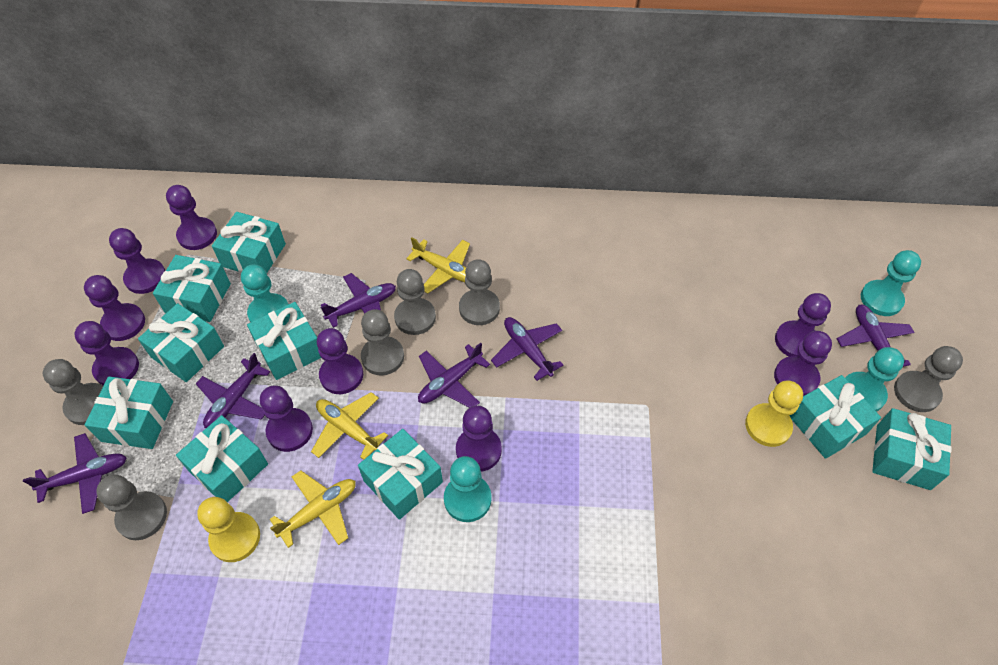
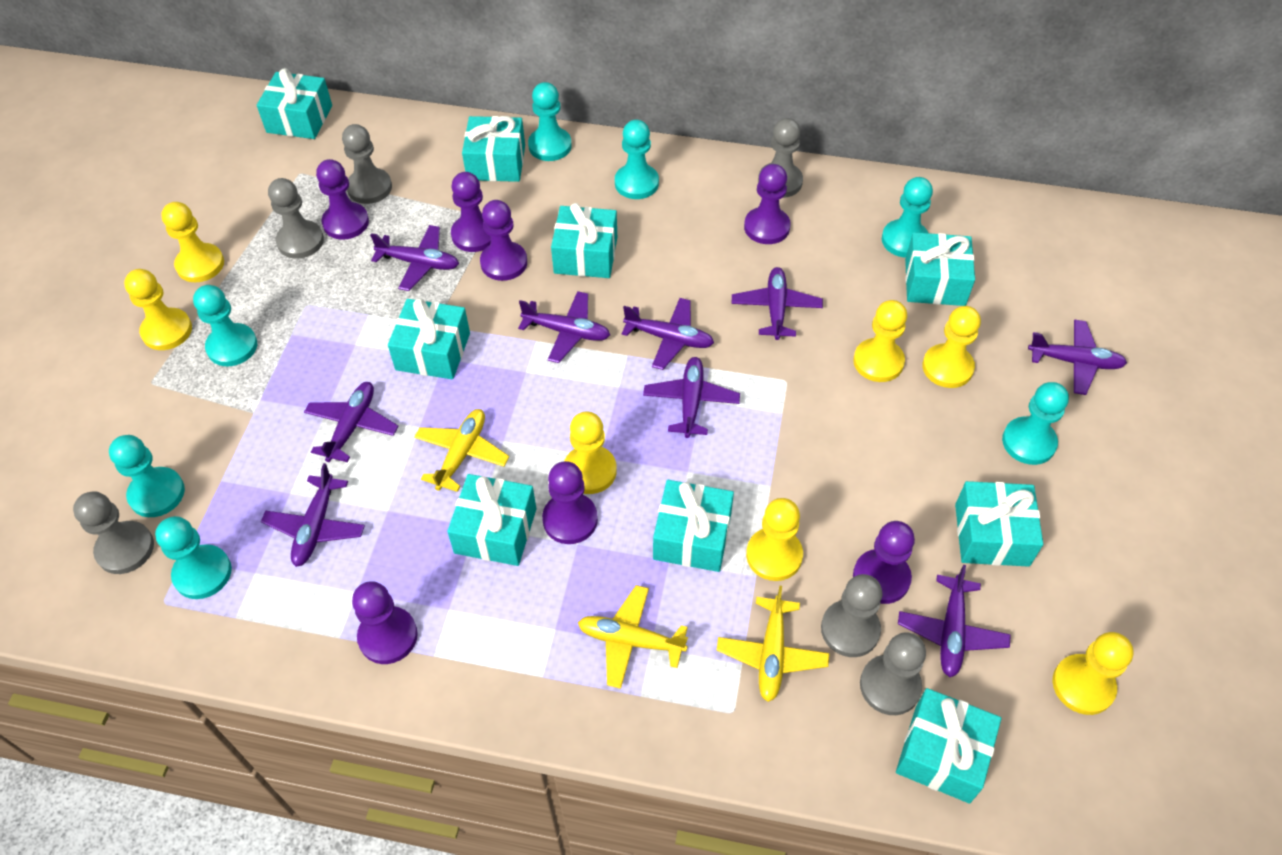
purple pawn: 9 -> 7
purple plane: 6 -> 9
turquoise pawn: 4 -> 7
yellow pawn: 2 -> 7

